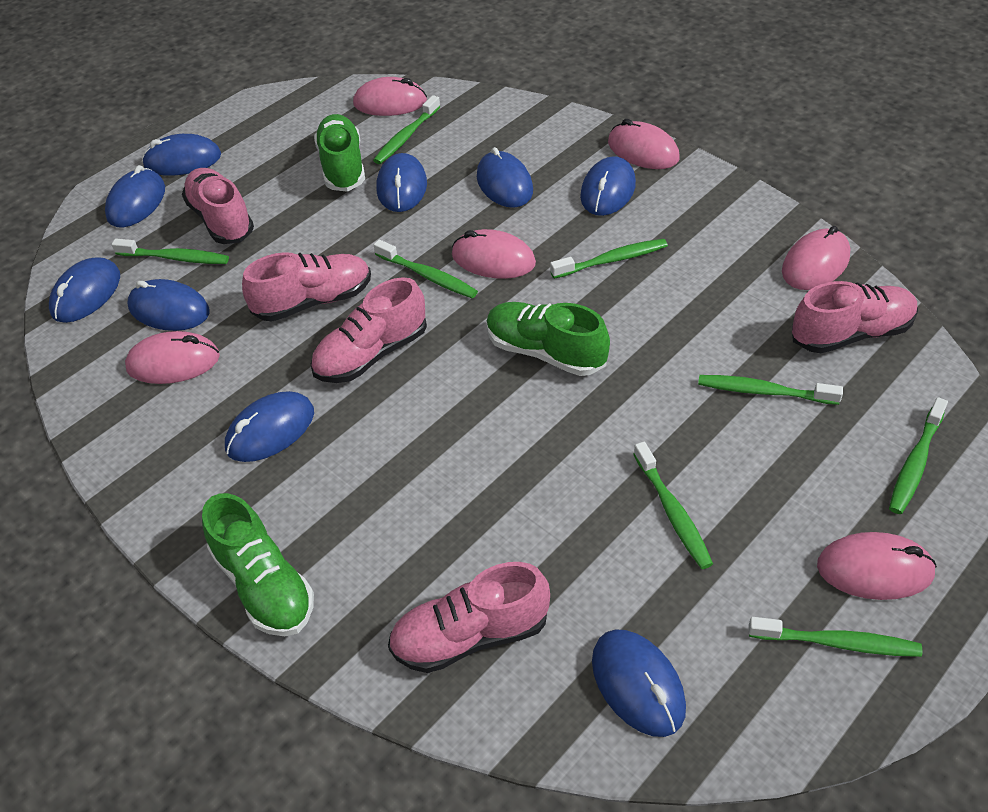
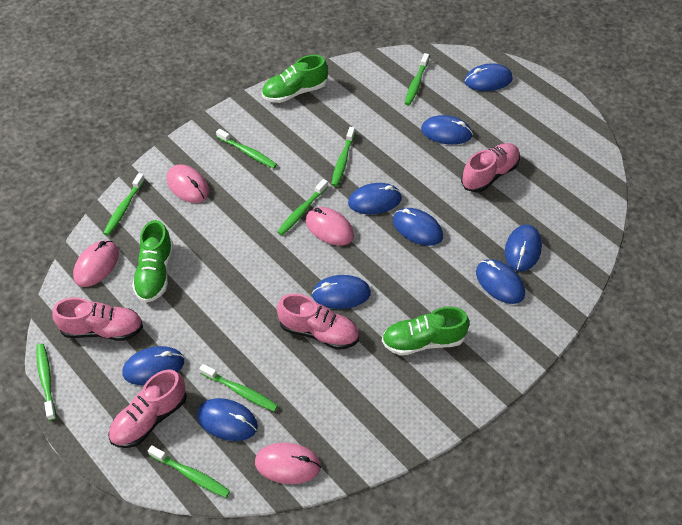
pink mouse: 6 -> 4
pink shoe: 5 -> 4

